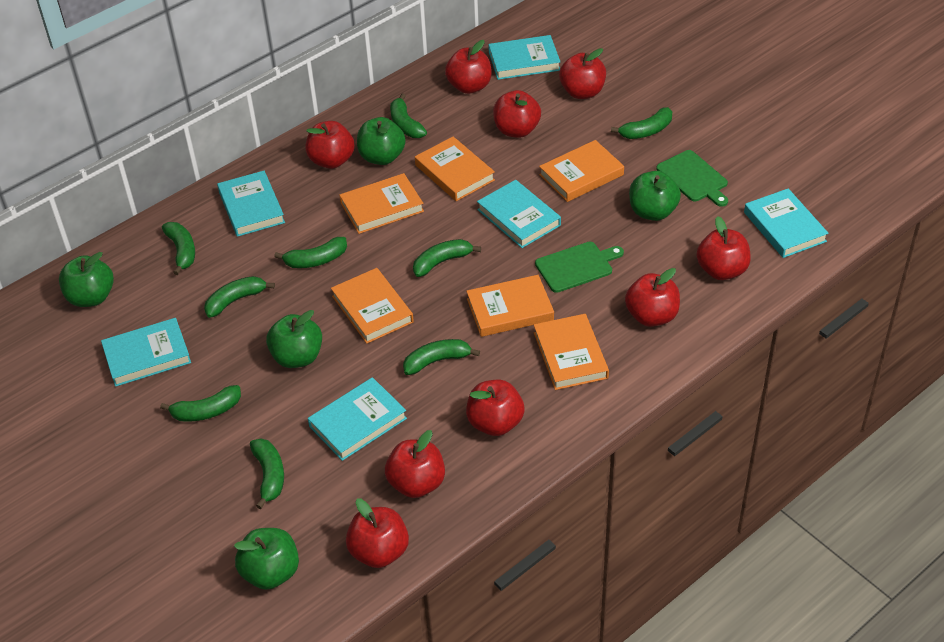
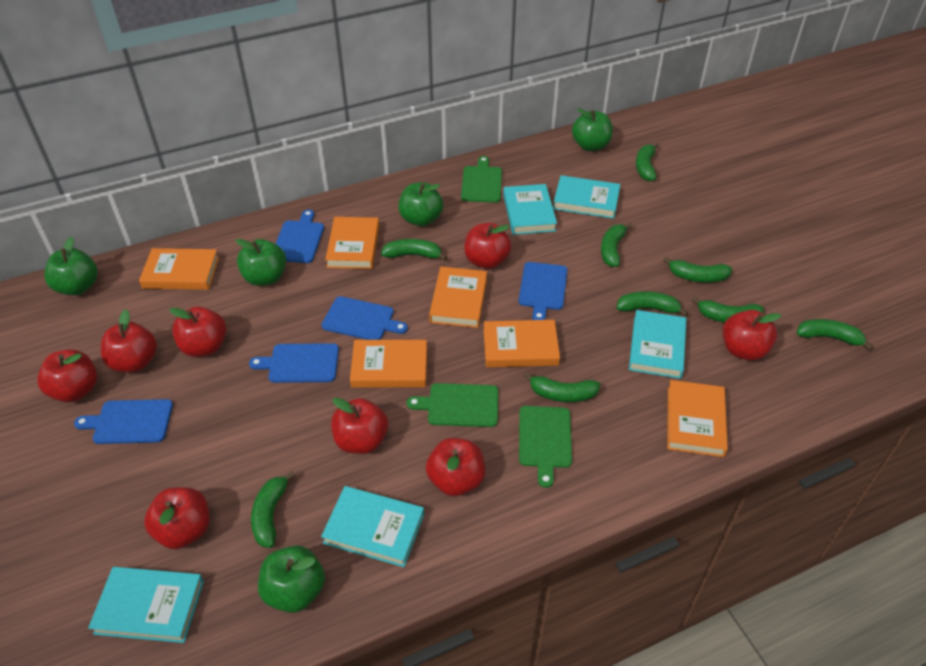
blue cutting board: 0 -> 5
green cutting board: 2 -> 3
red apple: 9 -> 8
turquoise book: 6 -> 5

